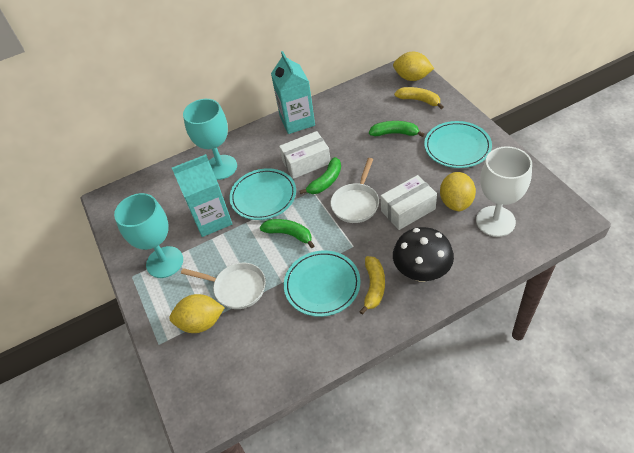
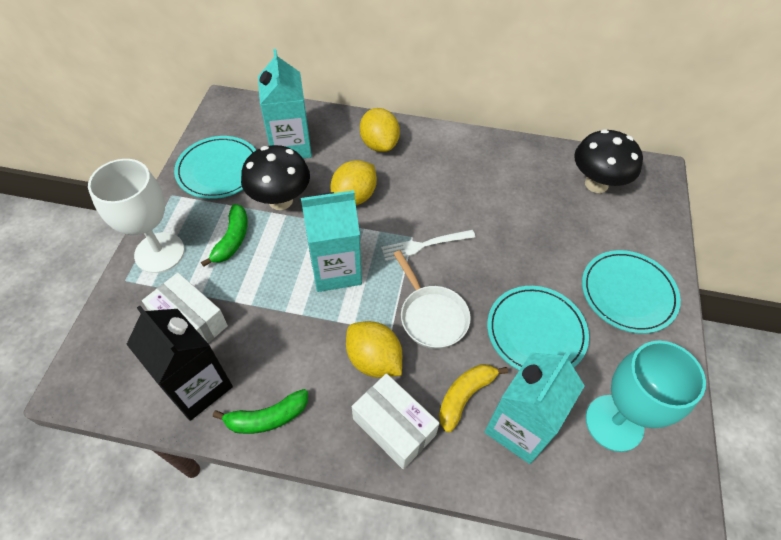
black carton: 0 -> 1
black mushroom: 1 -> 2
green banana: 3 -> 2
turquoise carton: 2 -> 3
turquoise goblet: 2 -> 1
white fork: 0 -> 1
white pan: 2 -> 1
yellow banana: 2 -> 1

